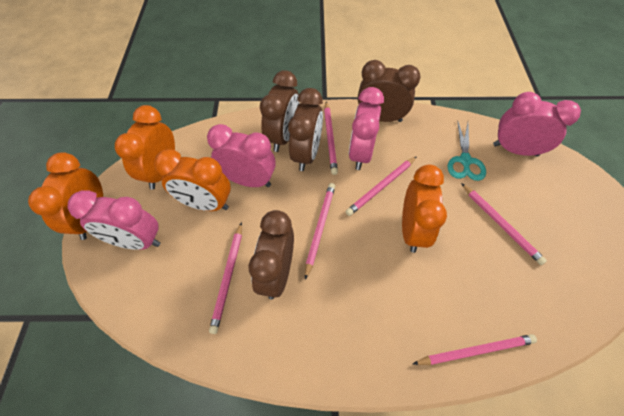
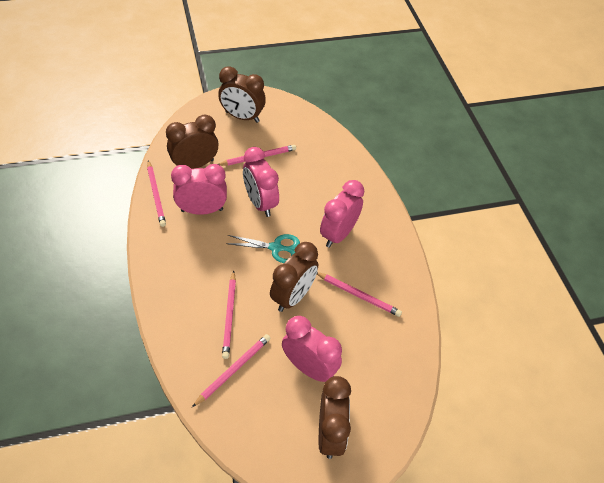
orange clock: 4 -> 0
pink pencil: 6 -> 5

